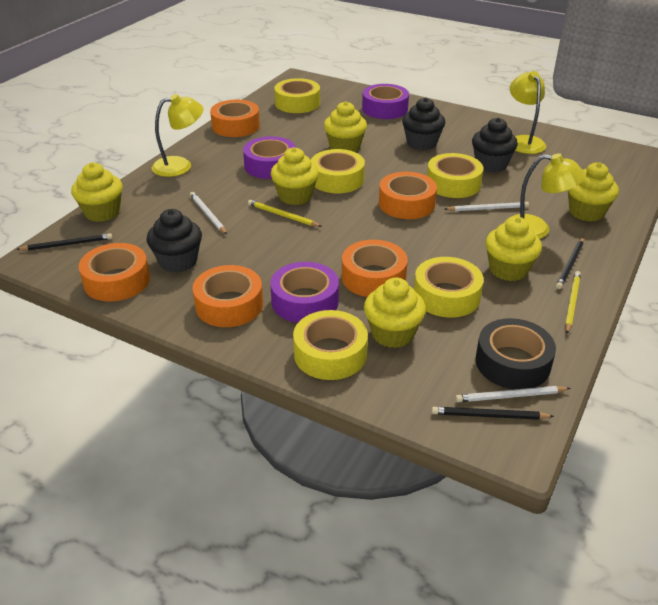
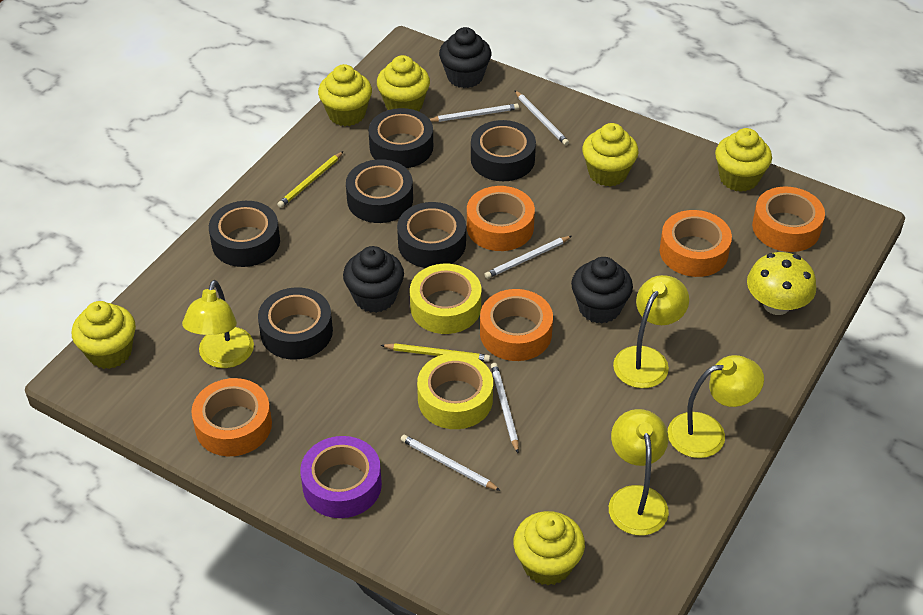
black pencil: 3 -> 0
black tape: 1 -> 6
purple tape: 3 -> 1
white pencil: 3 -> 5
yellow lamp: 3 -> 4
yellow mushroom: 0 -> 1
yellow tape: 5 -> 2

